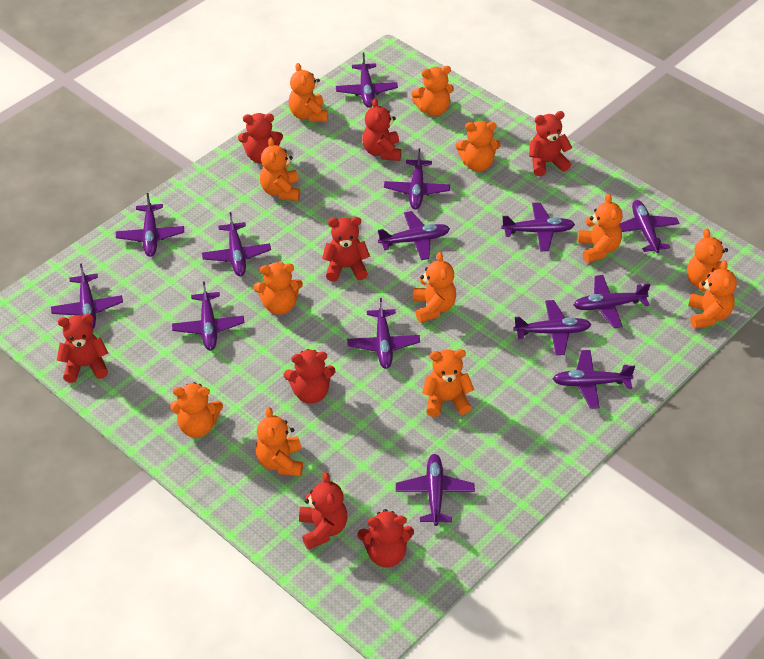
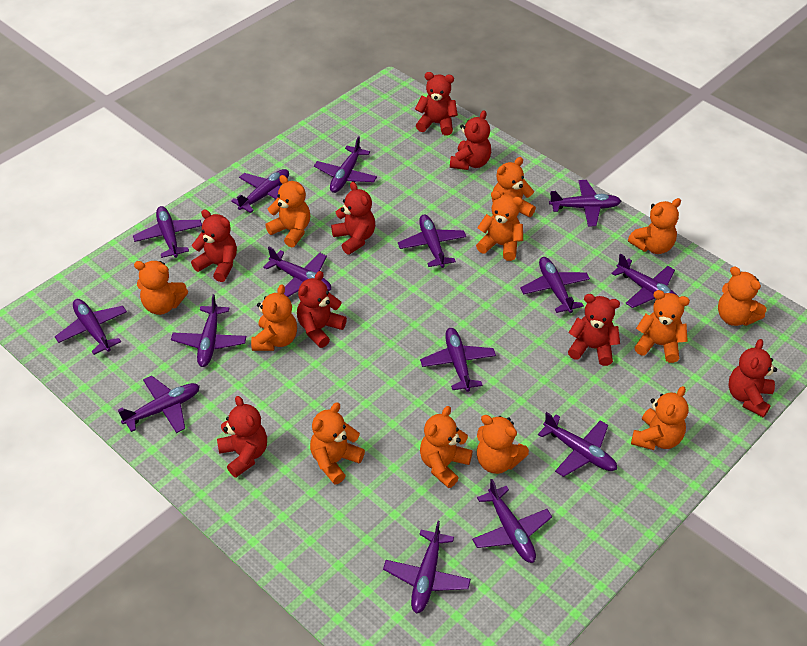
purple plane: 14 -> 15

